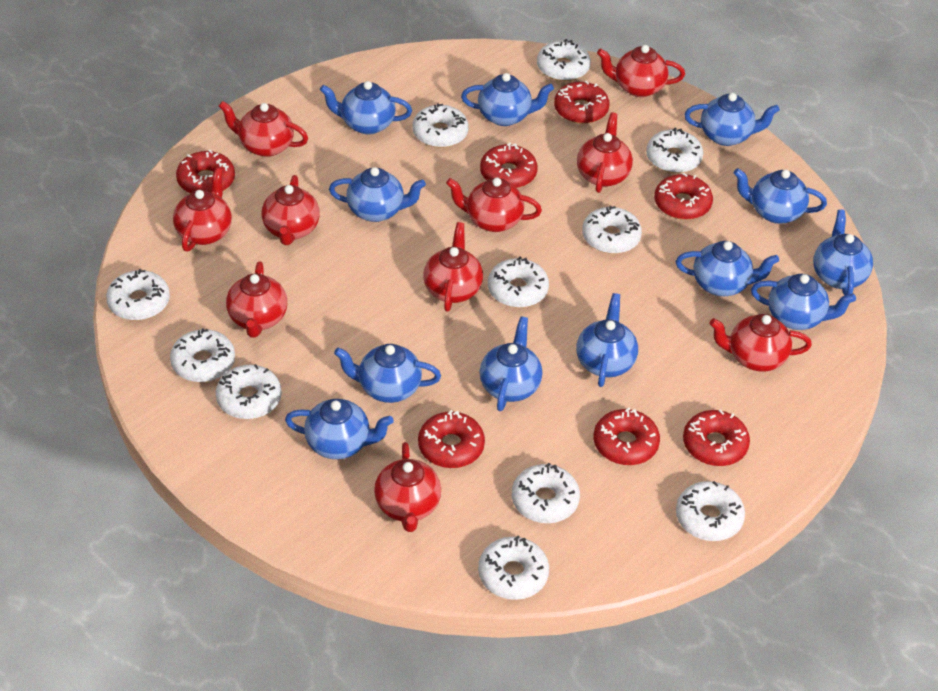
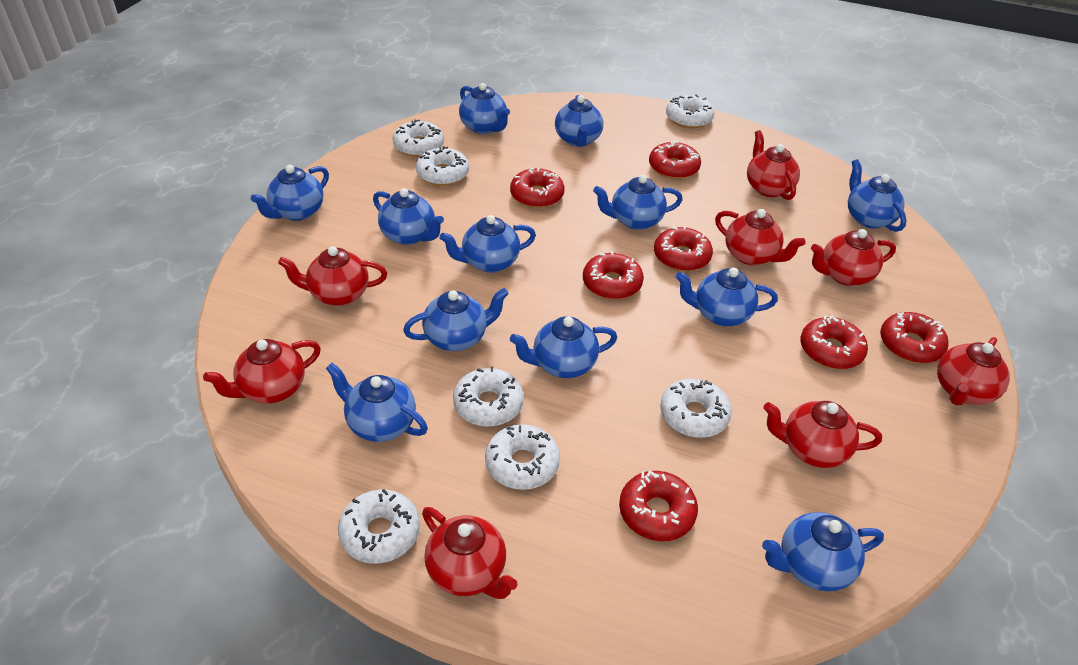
red teapot: 10 -> 8
white donut: 11 -> 7

